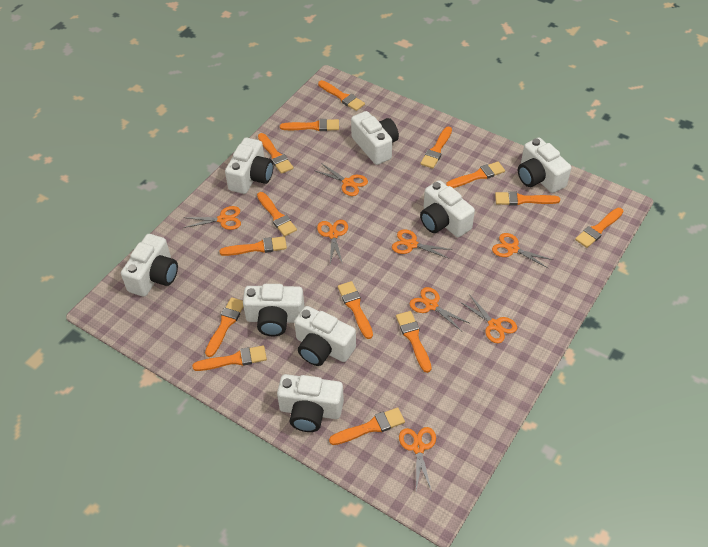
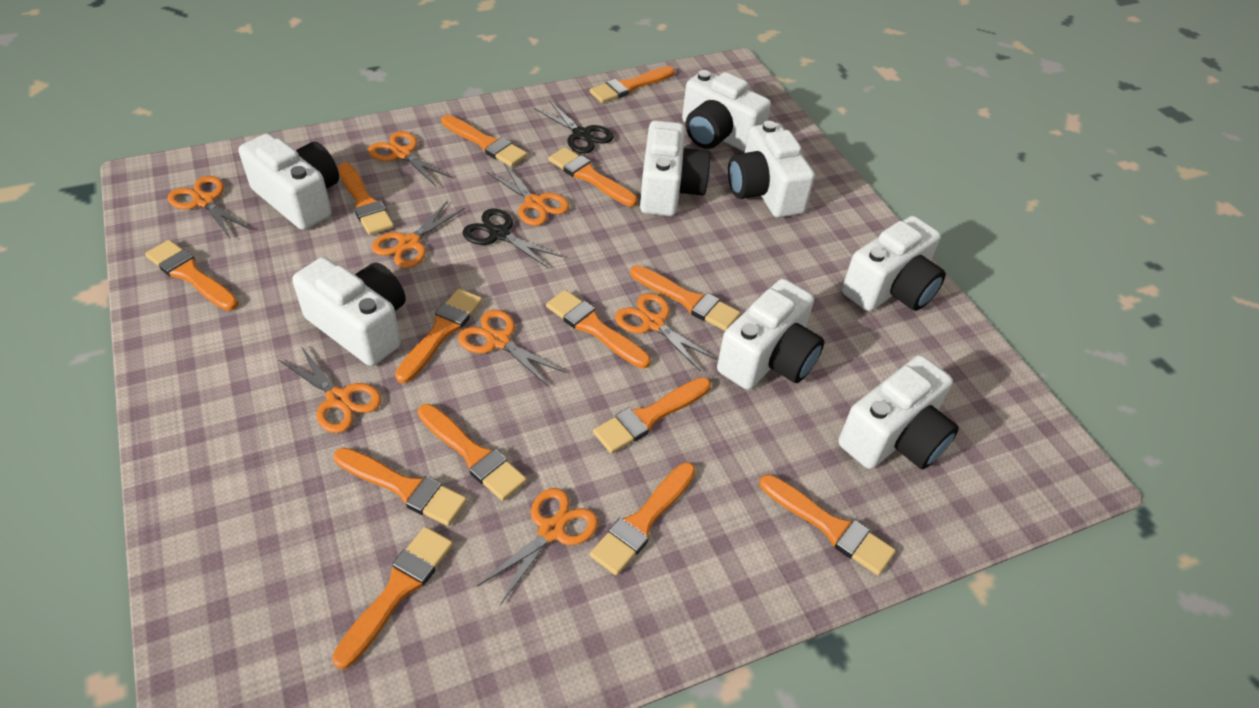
black scissors: 0 -> 2

